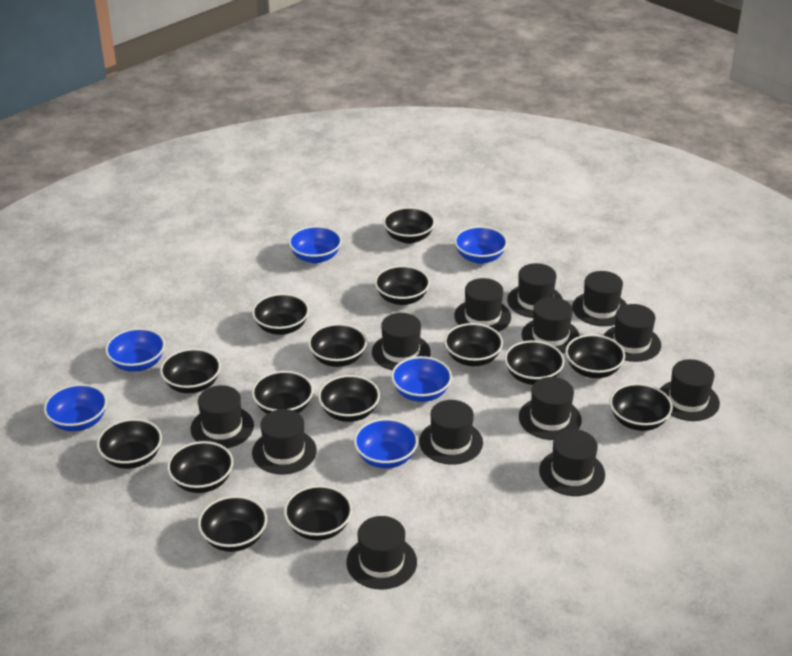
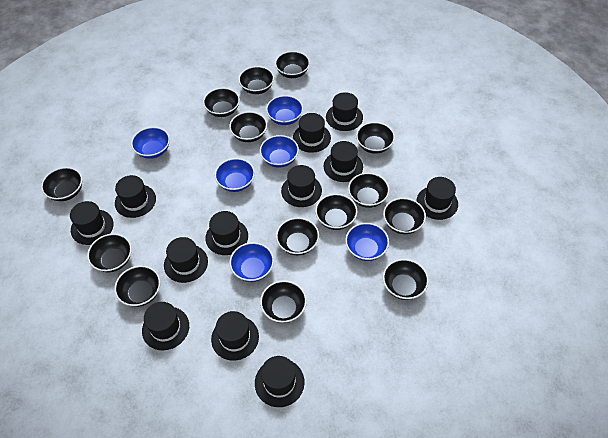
black bowl: 15 -> 14
black hat: 13 -> 12

